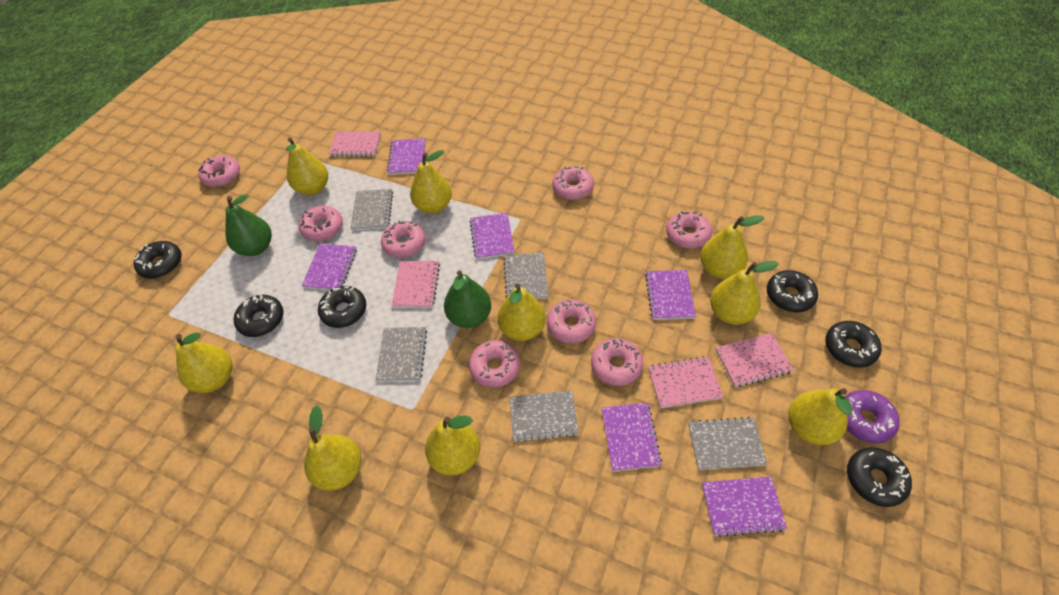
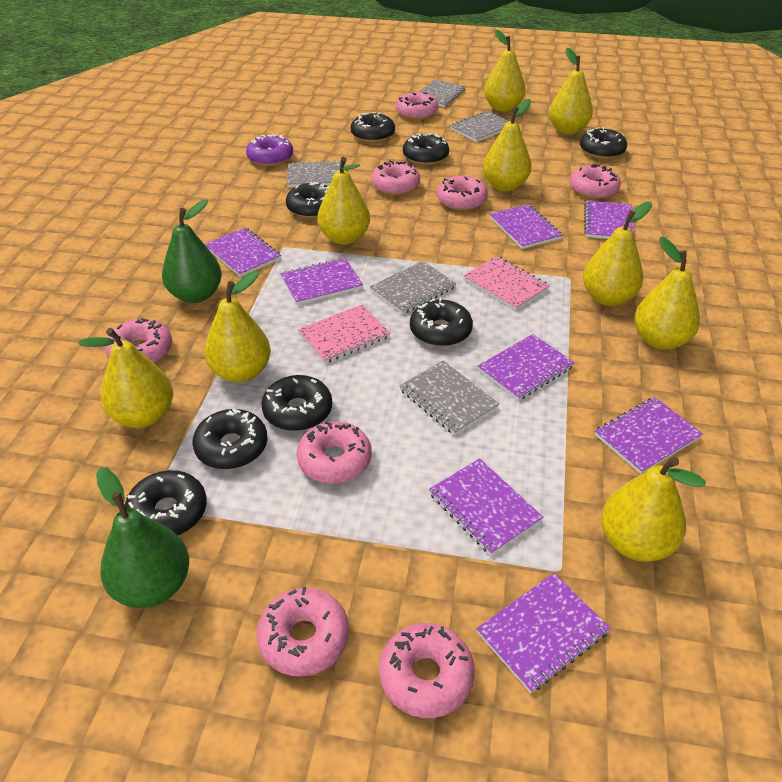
black donut: 6 -> 8
pink notebook: 4 -> 2
purple notebook: 6 -> 8

